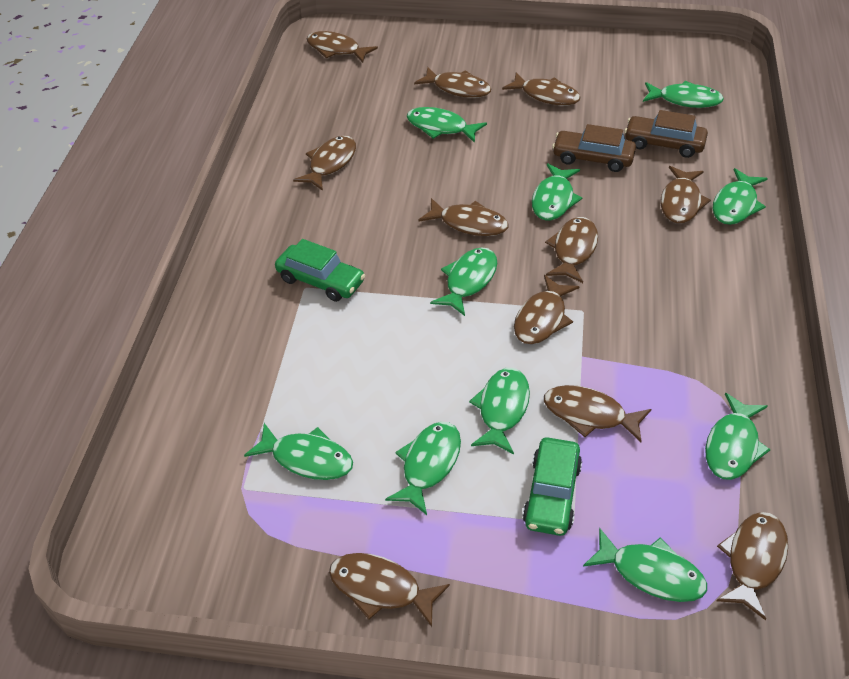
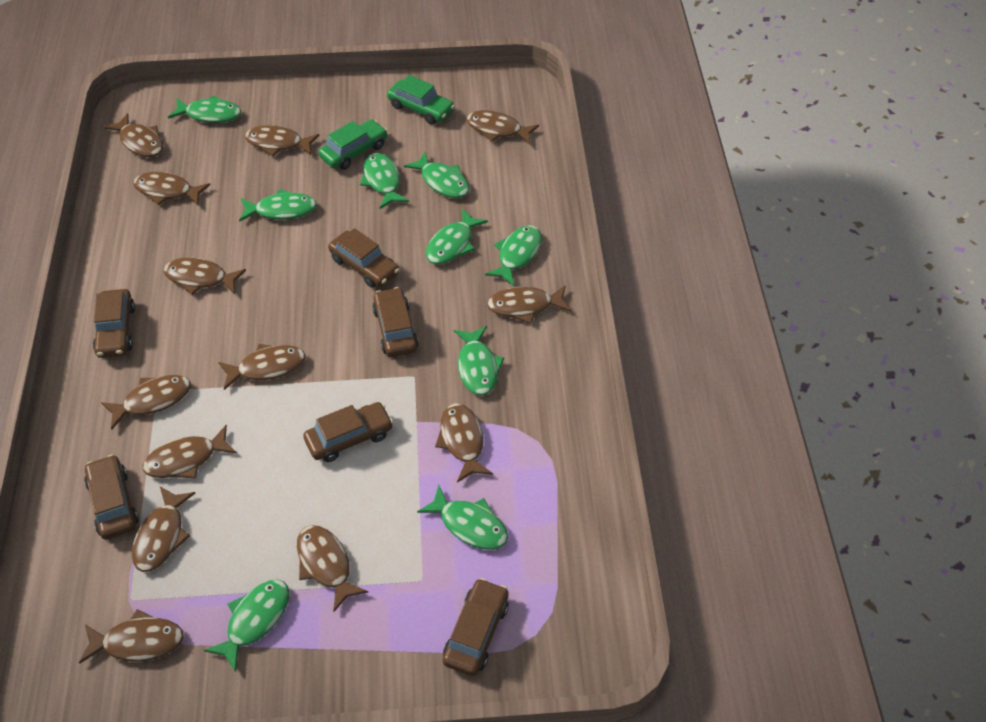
brown car: 2 -> 6
brown fish: 11 -> 13
green fish: 10 -> 9

